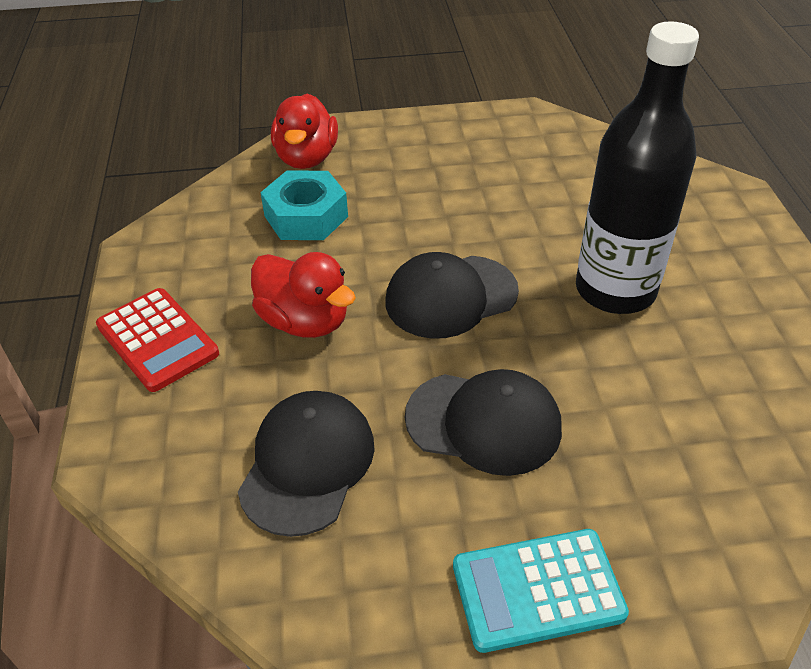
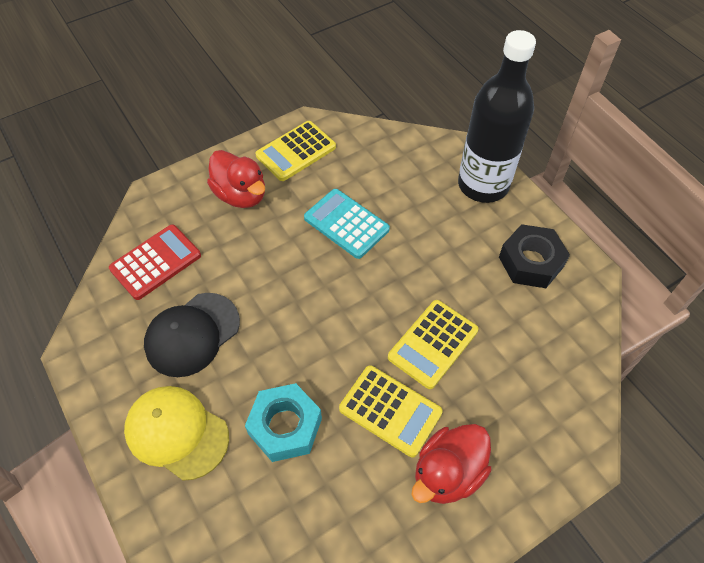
black cap: 3 -> 1
black nut: 0 -> 1
yellow calculator: 0 -> 3
yellow cap: 0 -> 1

